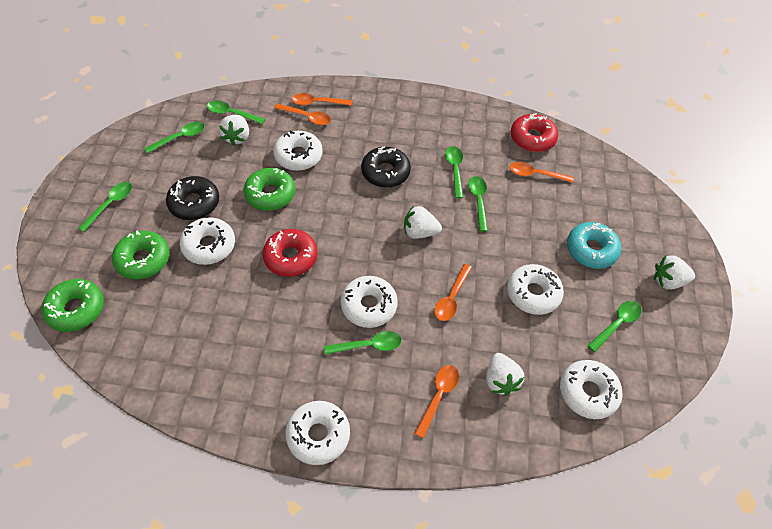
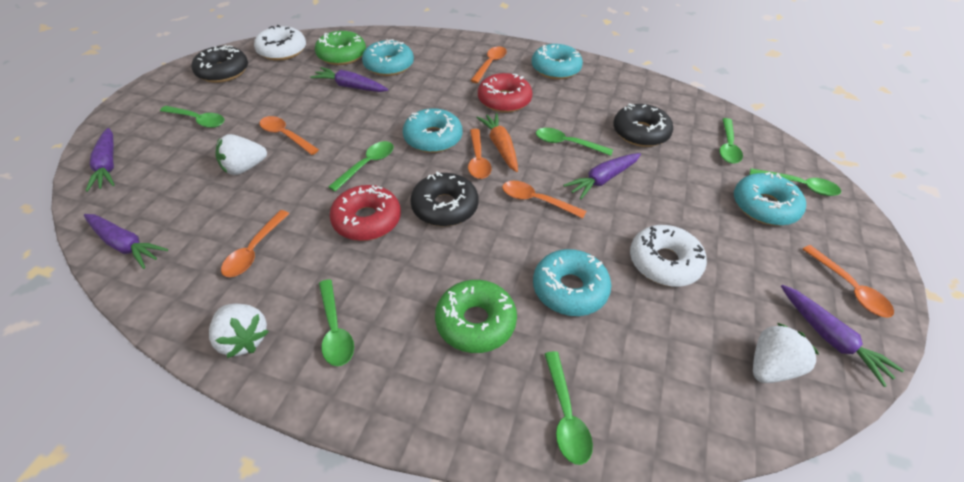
black donut: 2 -> 3
green donut: 3 -> 2
orange carrot: 0 -> 1
orange spoon: 5 -> 6
purple carrot: 0 -> 5
turquoise donut: 1 -> 5
white donut: 6 -> 2
white strawberry: 4 -> 3

